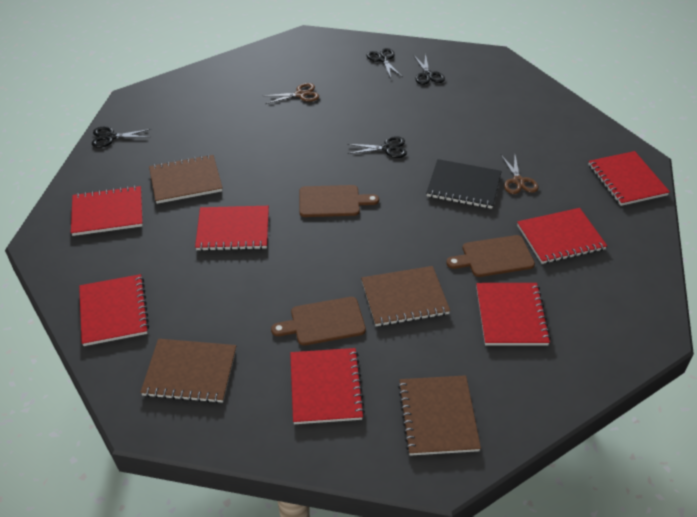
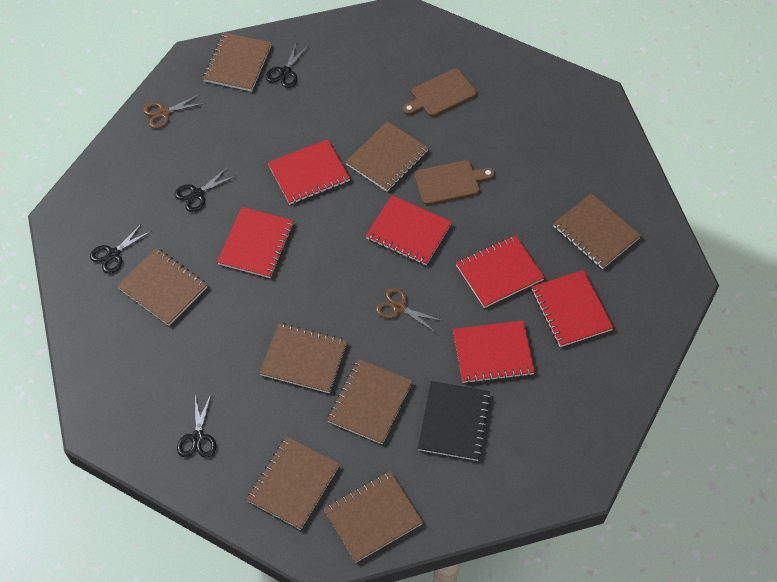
brown cutting board: 3 -> 2
brown notebook: 4 -> 8
red notebook: 7 -> 6

